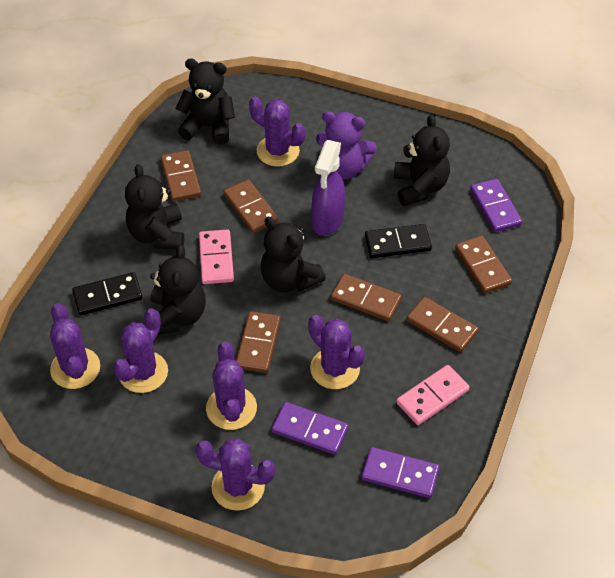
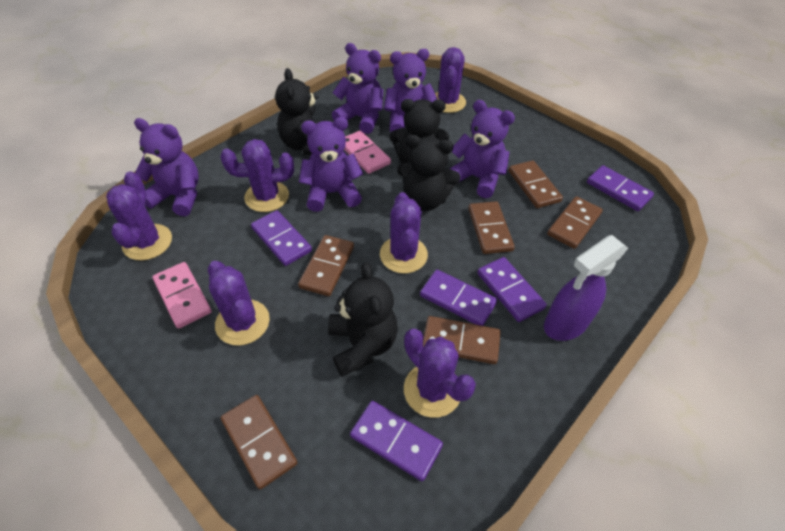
black domino: 2 -> 0
black teddy bear: 5 -> 4
purple domino: 3 -> 5
purple teddy bear: 1 -> 5

